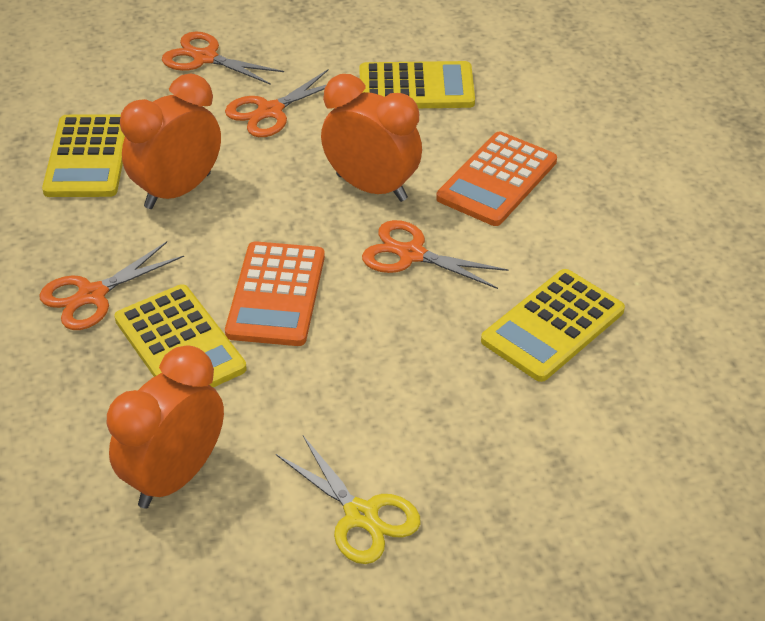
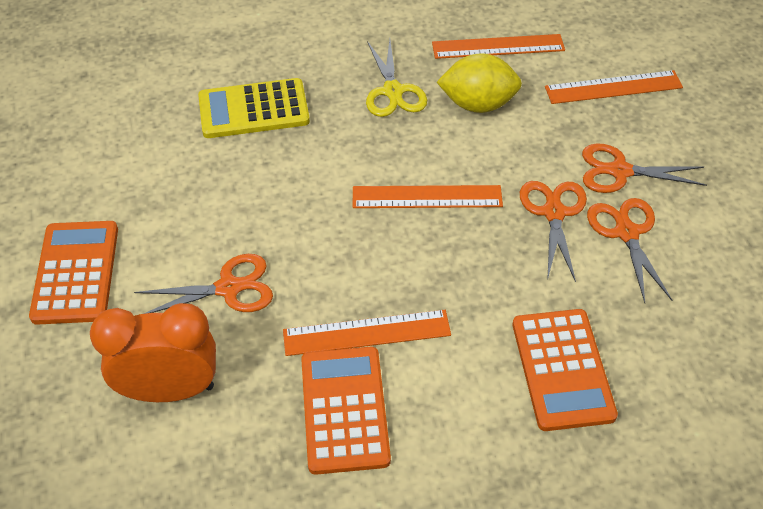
orange calculator: 2 -> 3
orange clock: 3 -> 1
orange ruler: 0 -> 4
yellow calculator: 4 -> 1
yellow lemon: 0 -> 1

